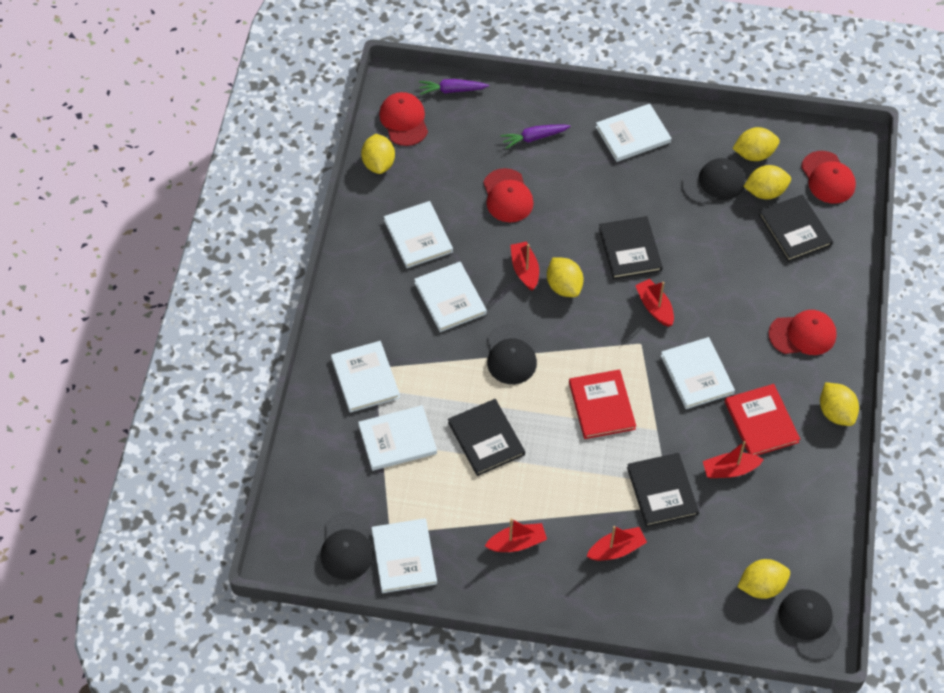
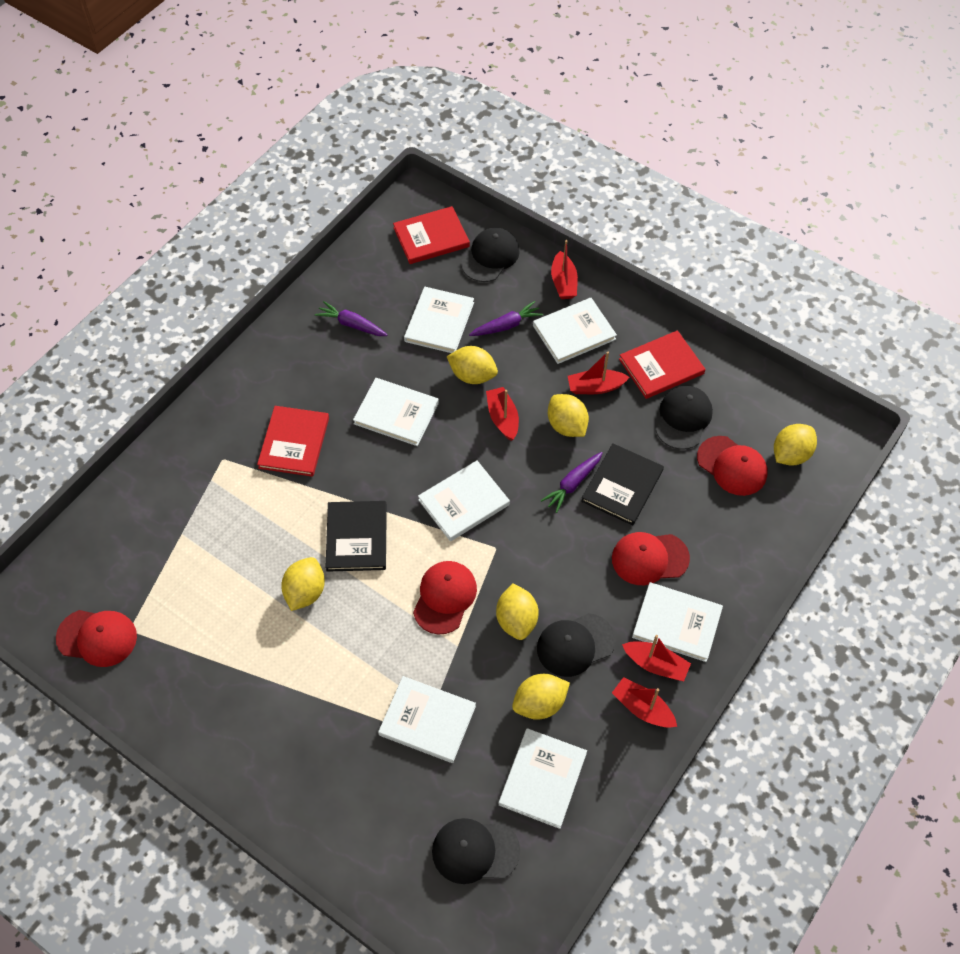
black book: 4 -> 2
purple carrot: 2 -> 3
red book: 2 -> 3

